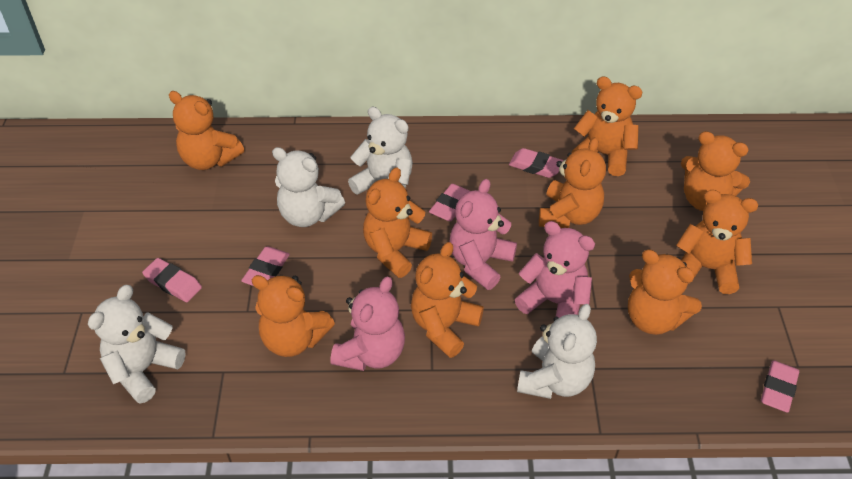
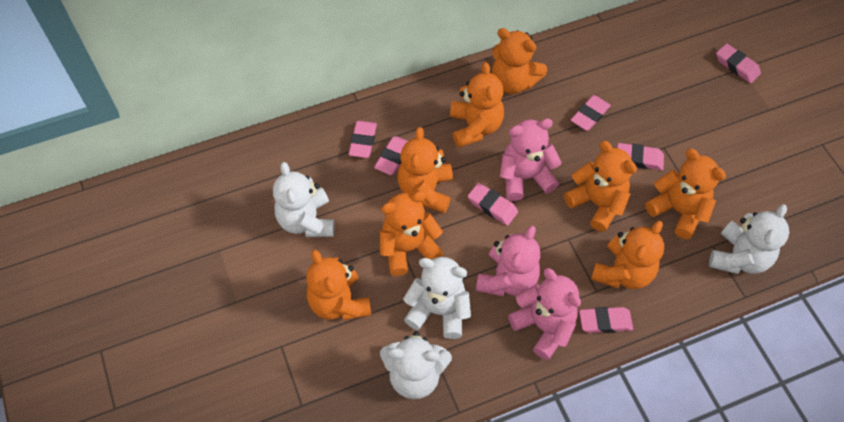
orange teddy bear: 9 -> 8
pink eraser: 5 -> 7

